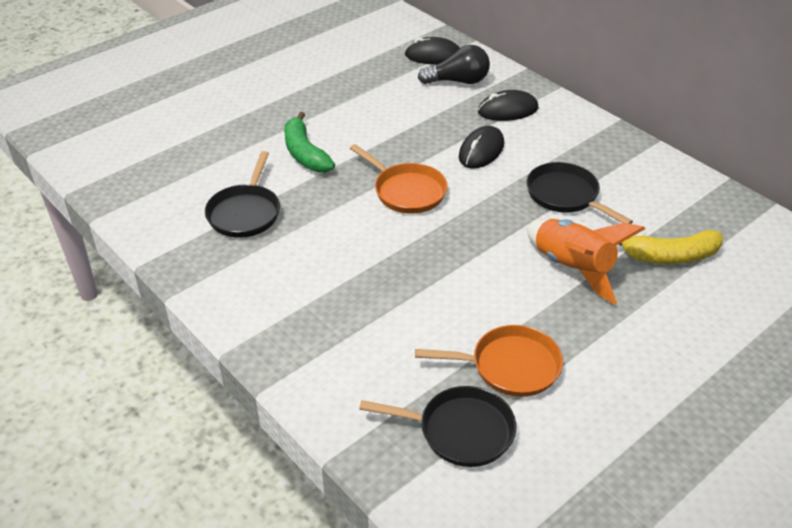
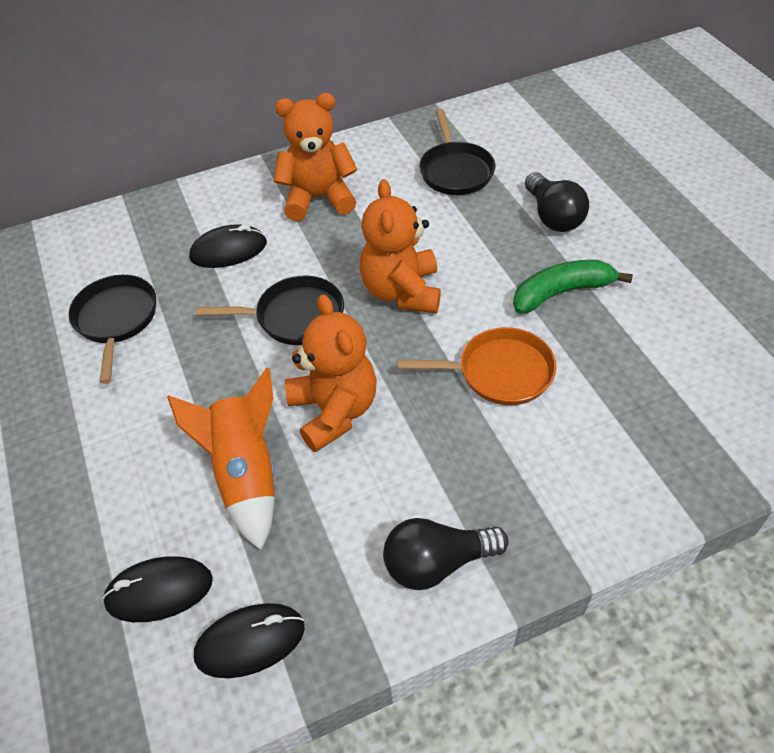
black light bulb: 1 -> 2
orange pan: 2 -> 1
orange teddy bear: 0 -> 3
yellow banana: 1 -> 0

